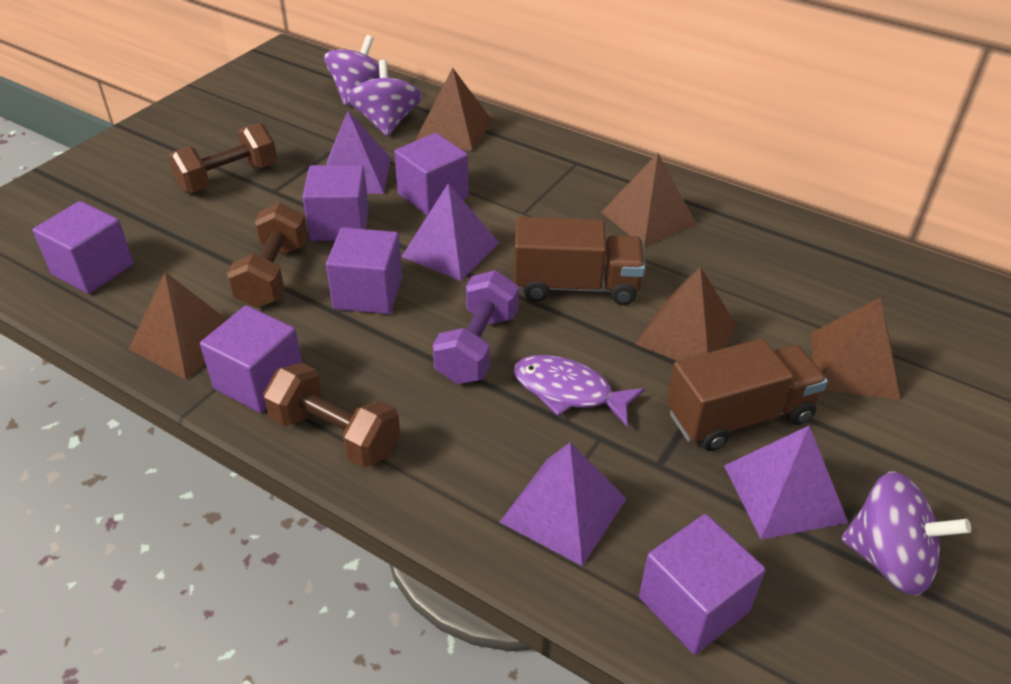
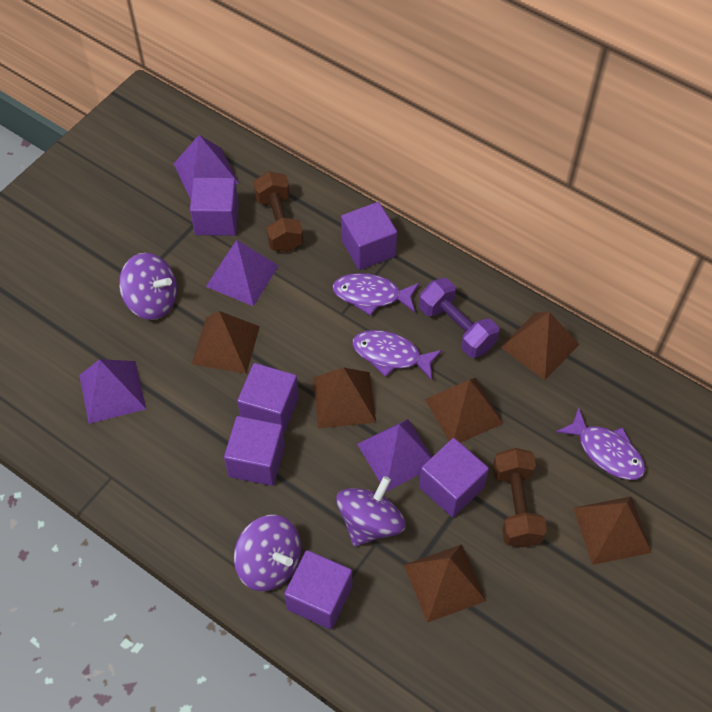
brown dumbbell: 3 -> 2
brown pyramid: 5 -> 6
brown truck: 2 -> 0
purple fish: 1 -> 3

